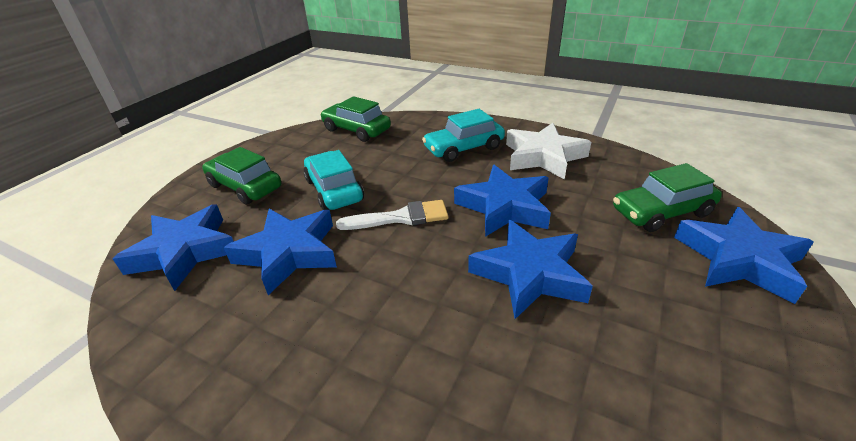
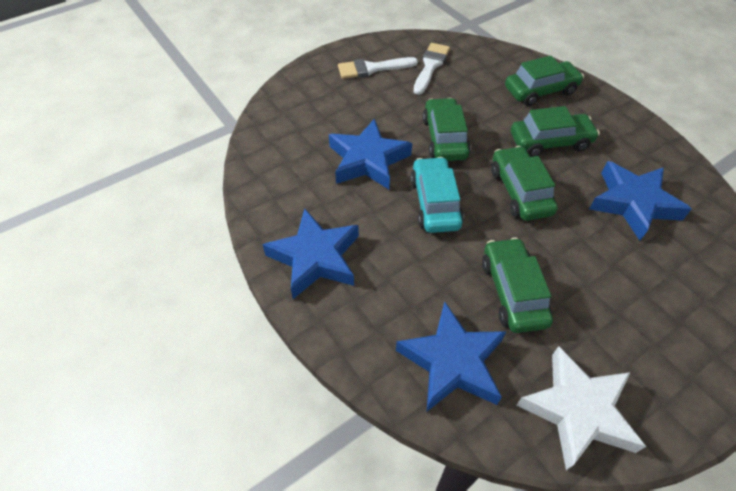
blue star: 5 -> 4
green car: 3 -> 5
turquoise car: 2 -> 1
white brush: 1 -> 2

